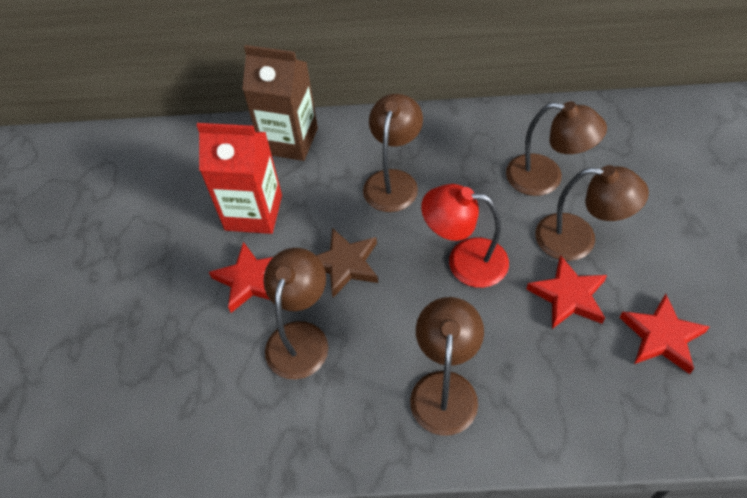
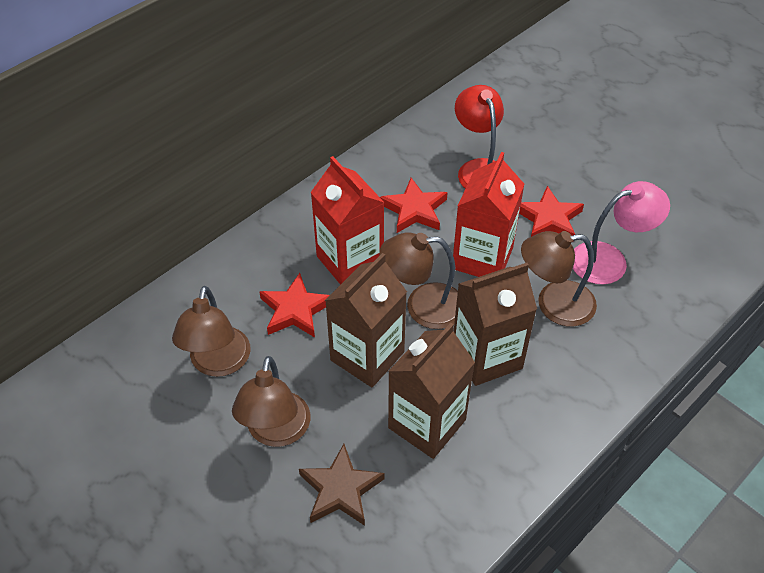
brown carton: 1 -> 3
brown lamp: 5 -> 4
pink lamp: 0 -> 1
red carton: 1 -> 2

